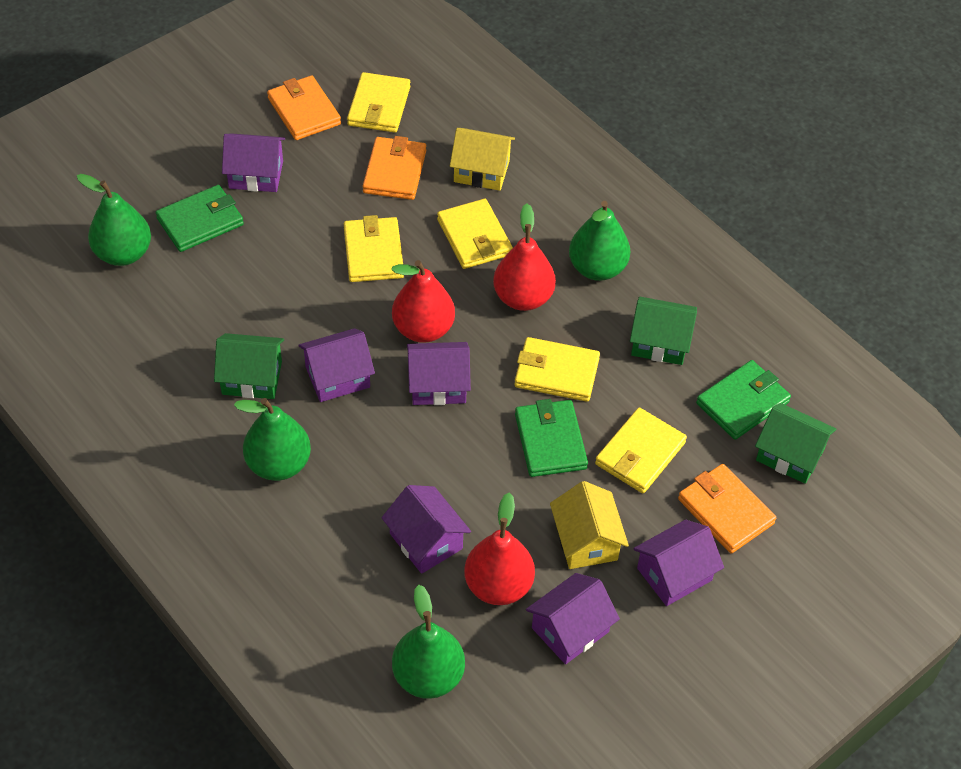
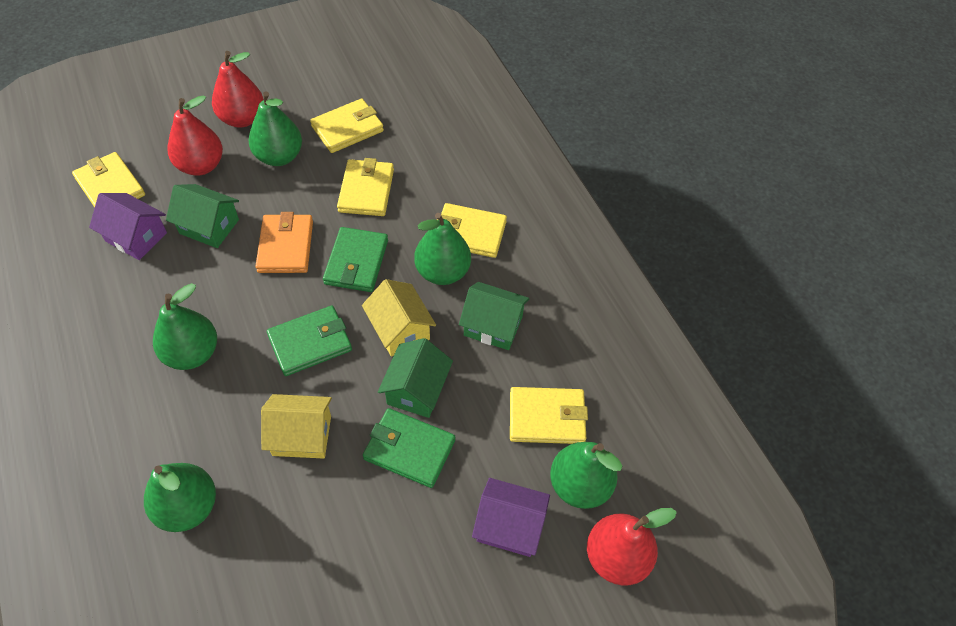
green pear: 4 -> 5
orange wallet: 3 -> 1
purple house: 6 -> 2

